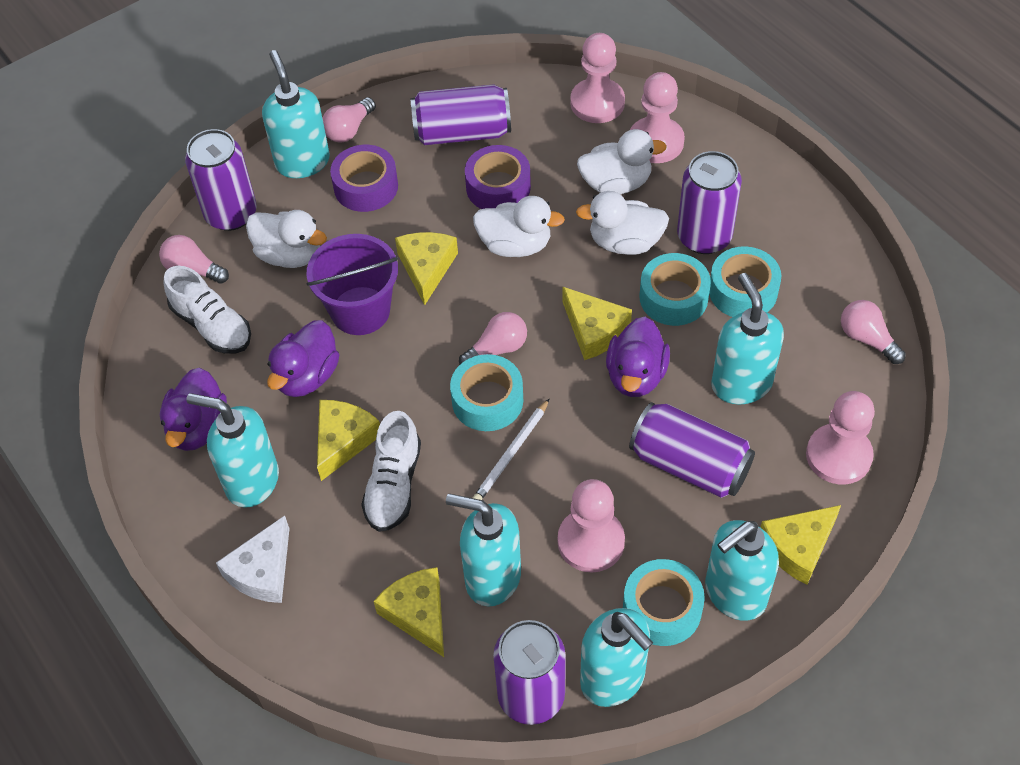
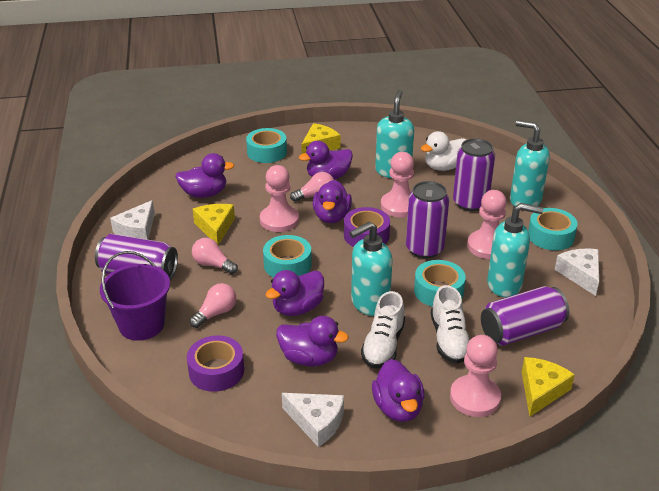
pink light bulb: 4 -> 3
purple can: 5 -> 4
purple duck: 3 -> 6
turquoise soap dispenser: 6 -> 4
white cheese: 1 -> 3
white duck: 4 -> 1
white pencil: 1 -> 0
yellow cheese: 5 -> 3

